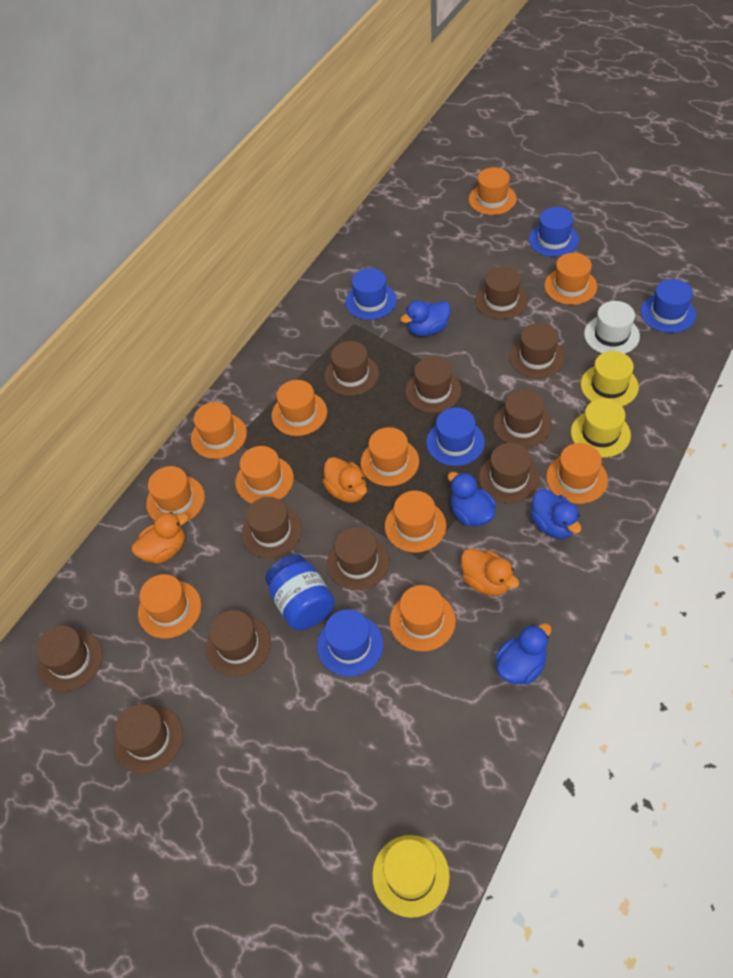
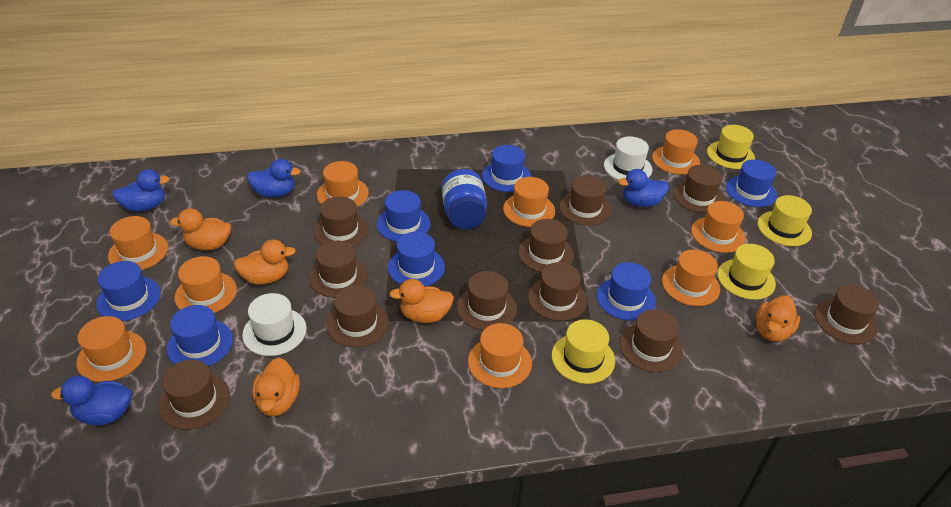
blue hat: 5 -> 7
orange duck: 3 -> 5
orange hat: 11 -> 9
white hat: 1 -> 2
yellow hat: 3 -> 4

